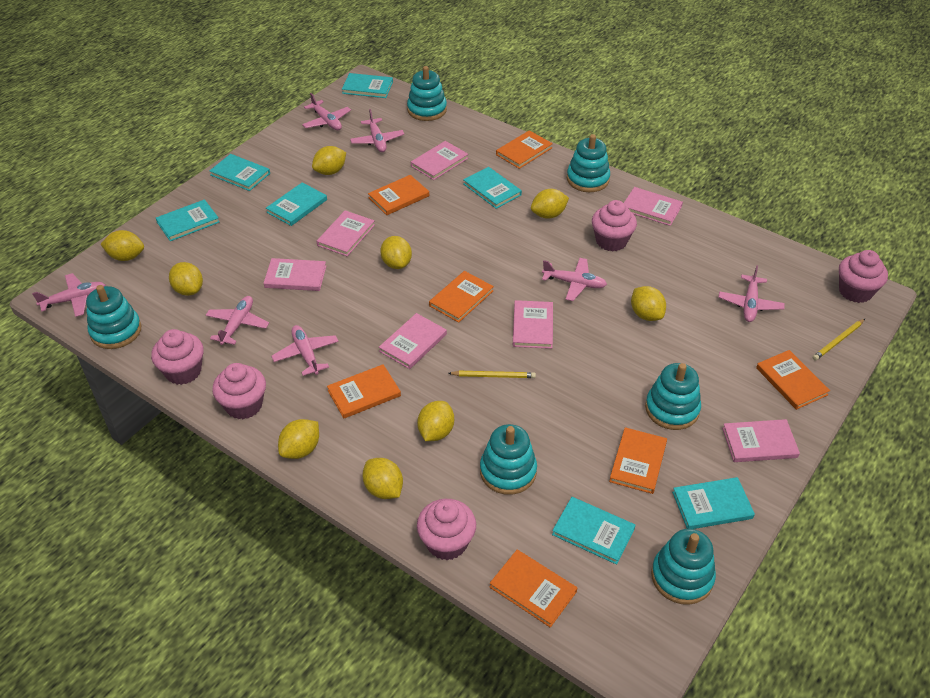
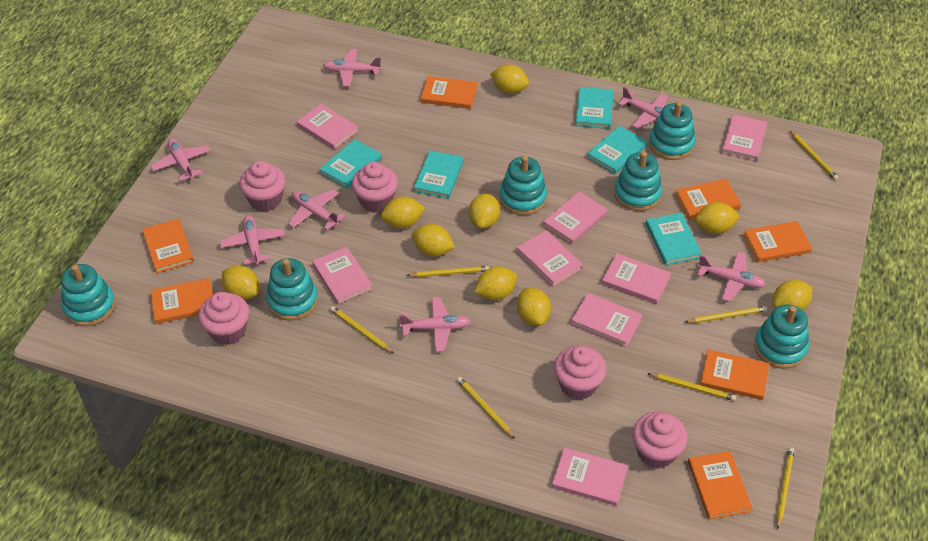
pink book: 7 -> 8
turquoise book: 7 -> 5
yellow pencil: 2 -> 7

